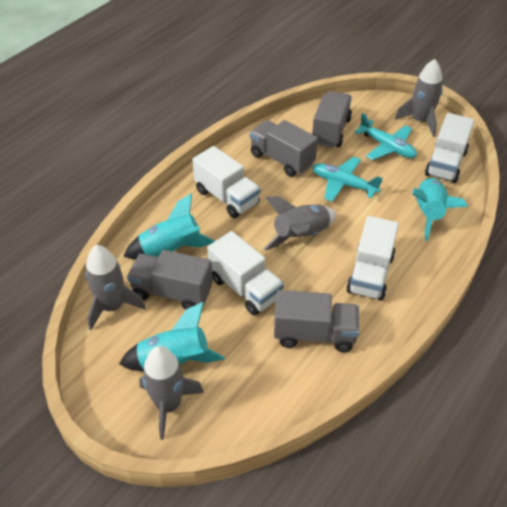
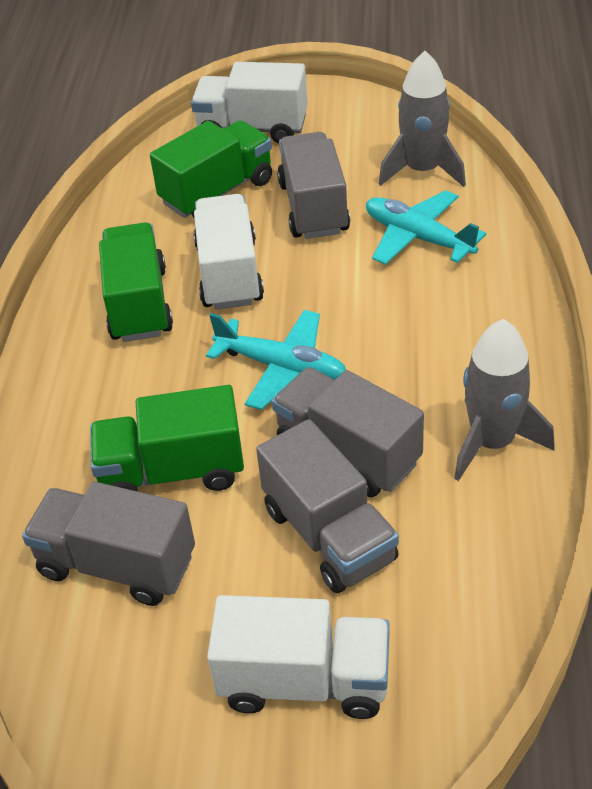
green truck: 0 -> 3
grey rocket: 4 -> 2
turquoise rocket: 3 -> 0
white truck: 4 -> 3

